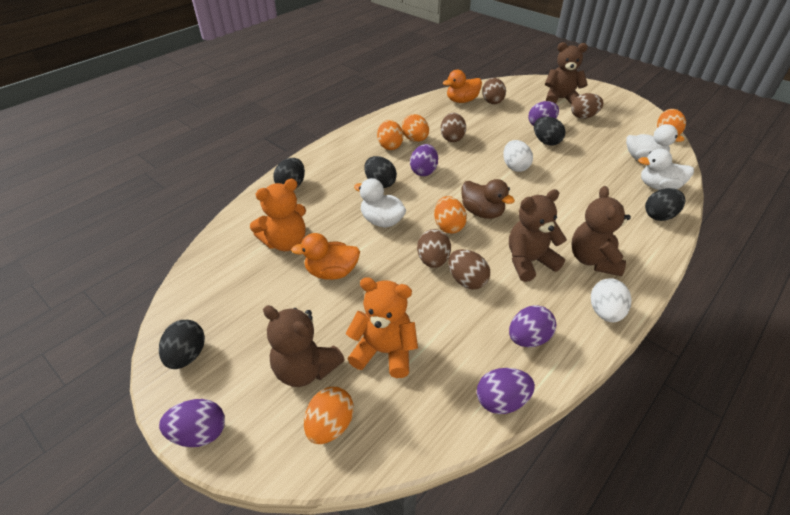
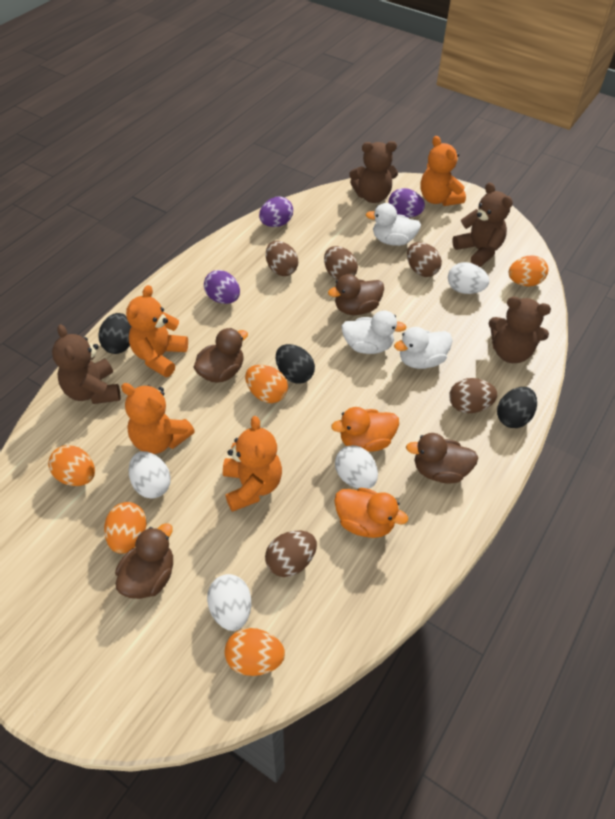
black egg: 5 -> 3
brown duck: 1 -> 4
orange teddy bear: 2 -> 4
purple egg: 5 -> 3
white egg: 2 -> 4

